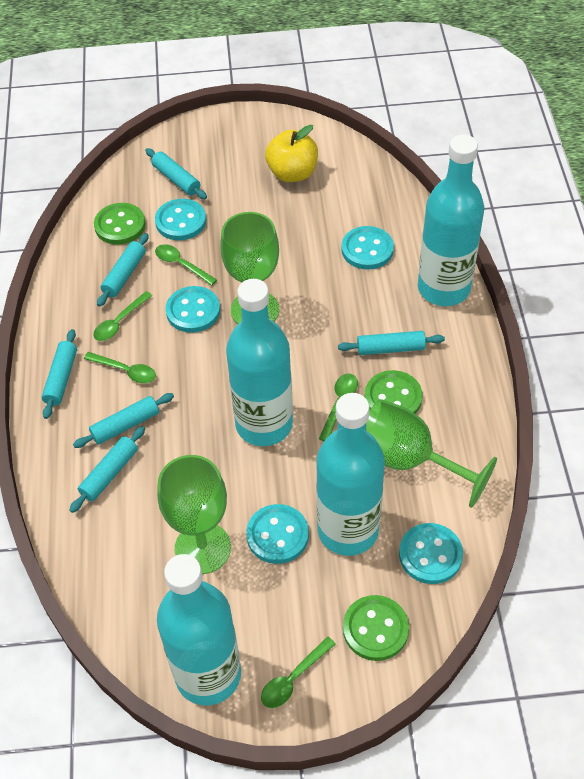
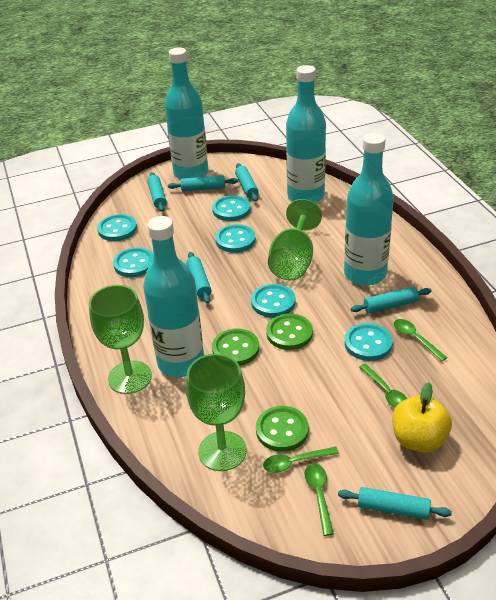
green spoon: 5 -> 4
turquoise button: 5 -> 6

